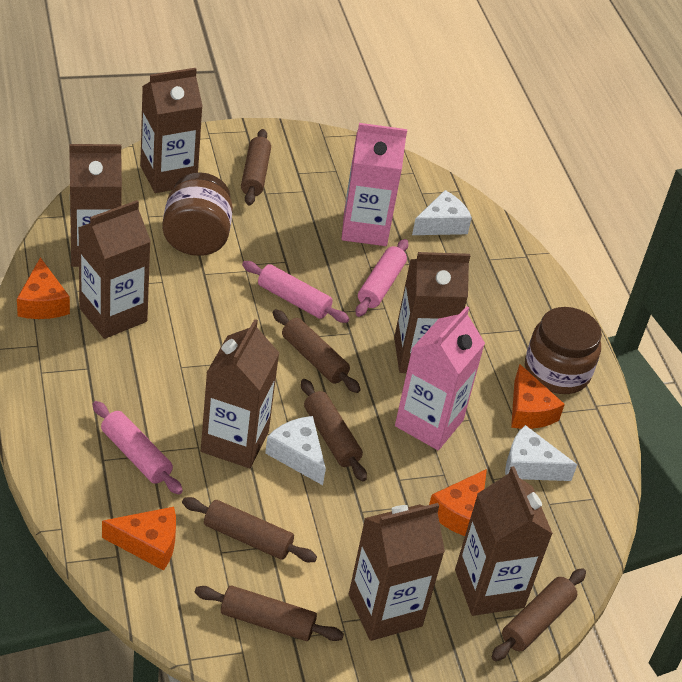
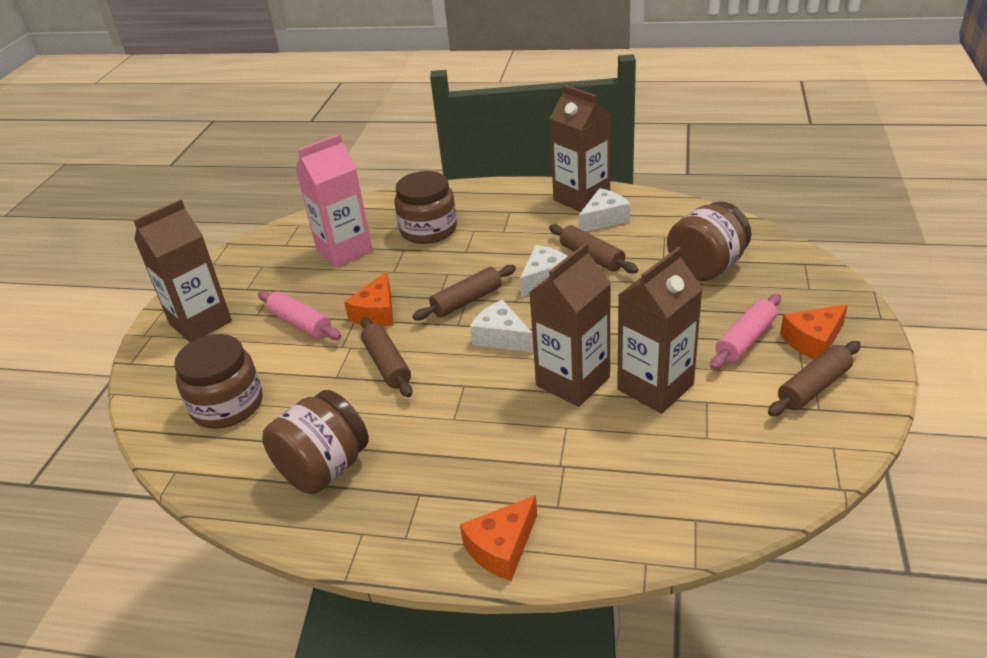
brown carton: 7 -> 4
brown jar: 2 -> 4
brown rolling pin: 6 -> 4
orange cheese: 4 -> 3
pink carton: 2 -> 1
pink rolling pin: 3 -> 2

